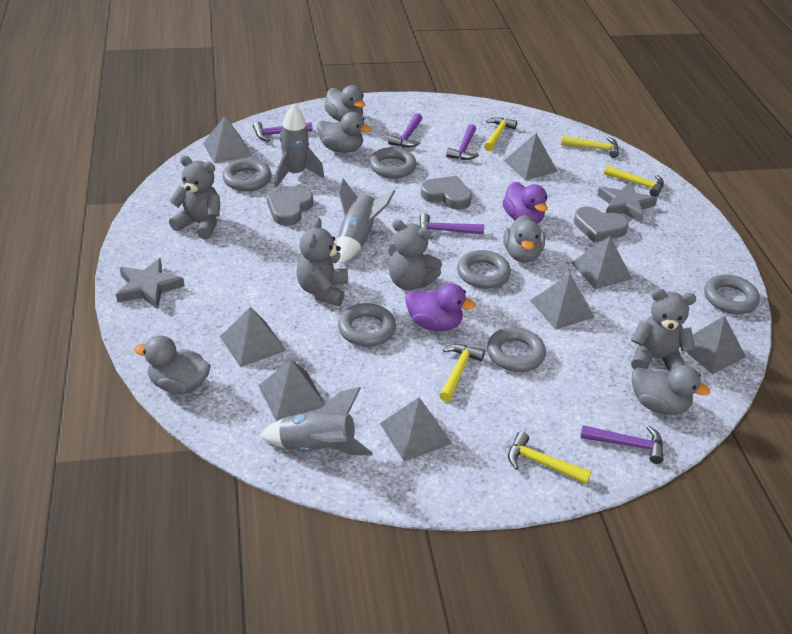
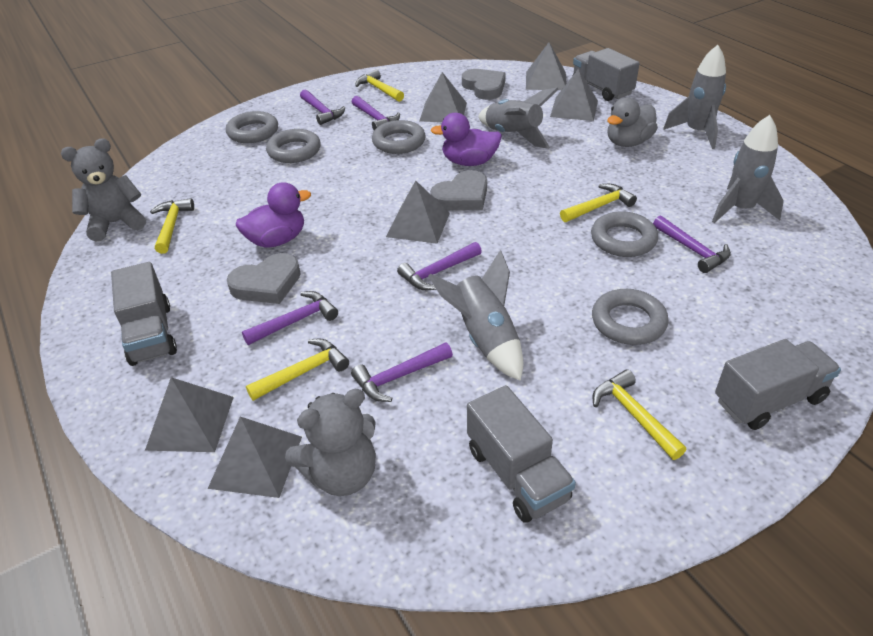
grey duck: 5 -> 1
grey pyramid: 8 -> 6
grey ring: 6 -> 5
grey rocket: 3 -> 4
grey star: 2 -> 0
grey teddy bear: 4 -> 2
grey truck: 0 -> 4
purple hammer: 5 -> 6

